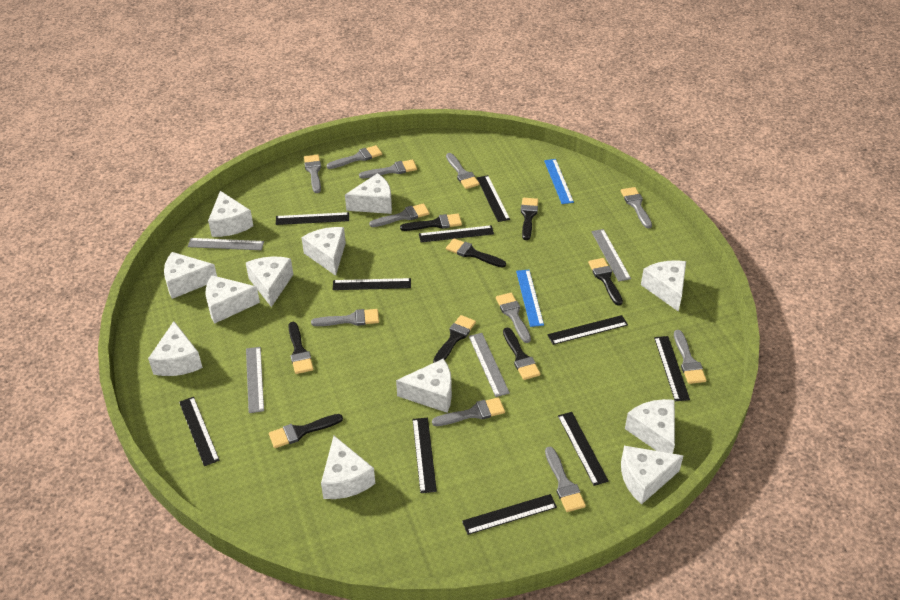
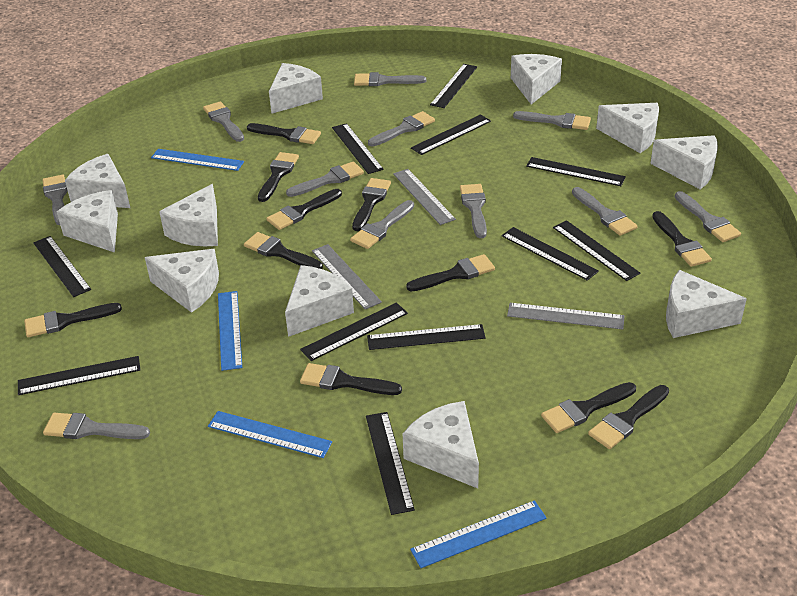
black brush: 8 -> 11
black ruler: 10 -> 11
blue ruler: 2 -> 4
grey ruler: 4 -> 3
white cheese: 12 -> 11

